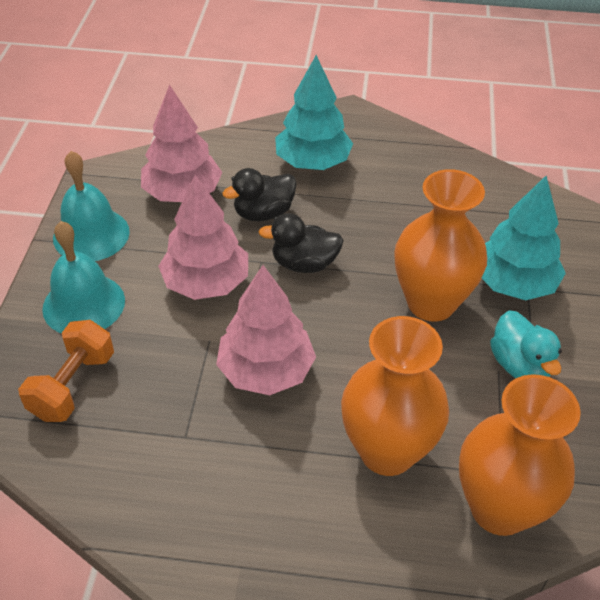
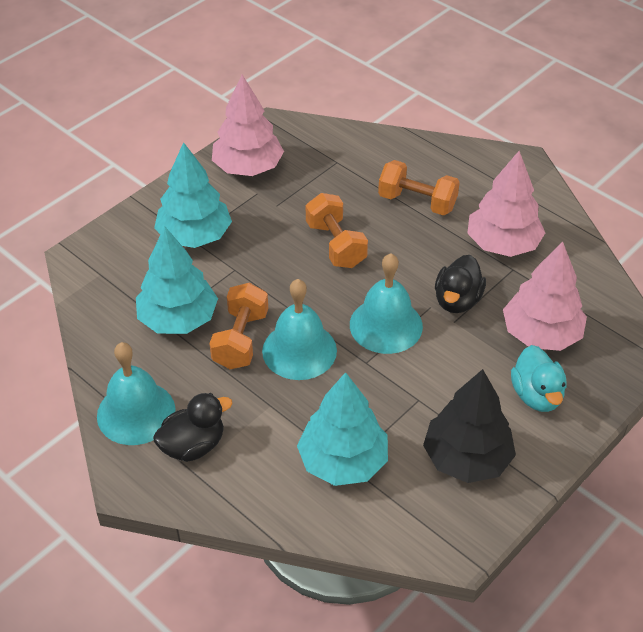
black tree: 0 -> 1
orange dumbbell: 1 -> 3
orange vase: 3 -> 0
turquoise bell: 2 -> 3
turquoise tree: 2 -> 3

